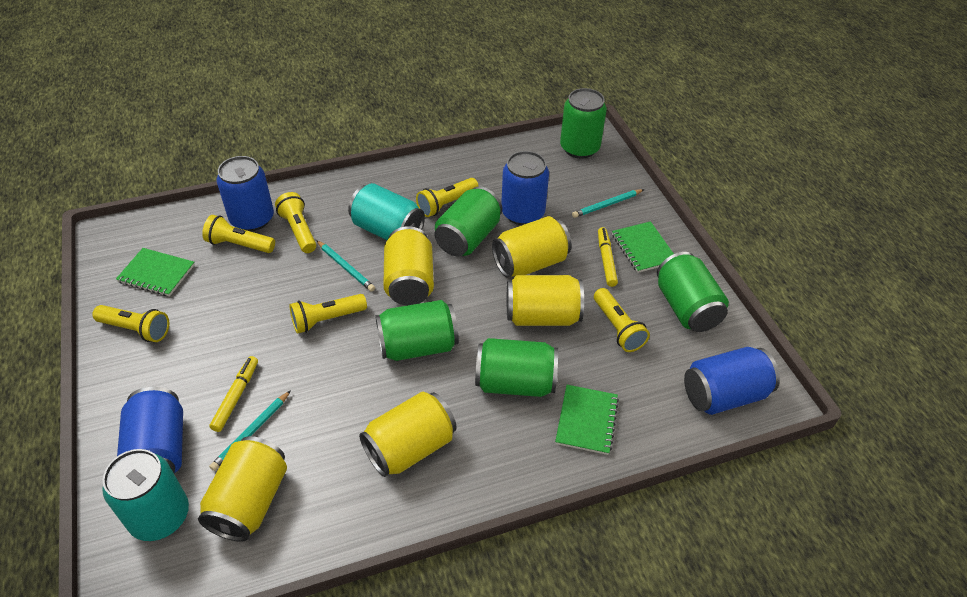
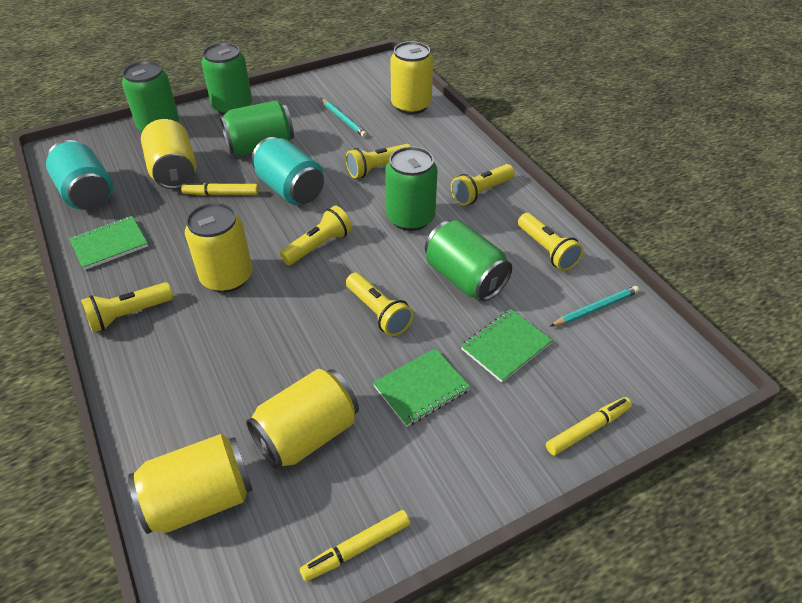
blue can: 4 -> 0
turquoise pencil: 3 -> 2
yellow marker: 2 -> 3

